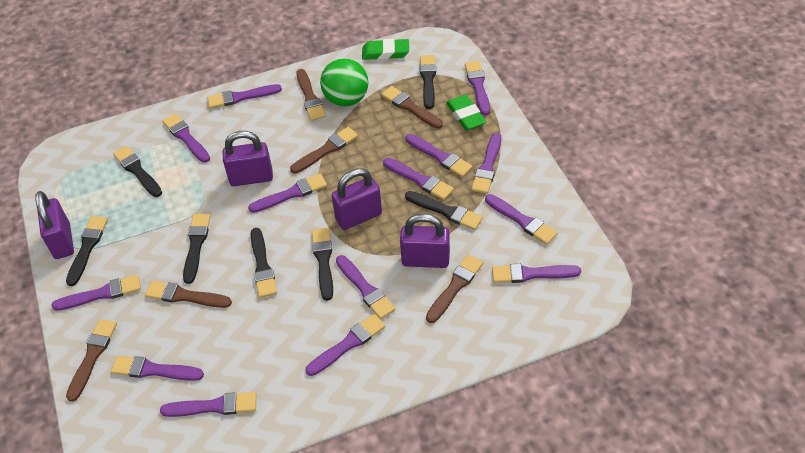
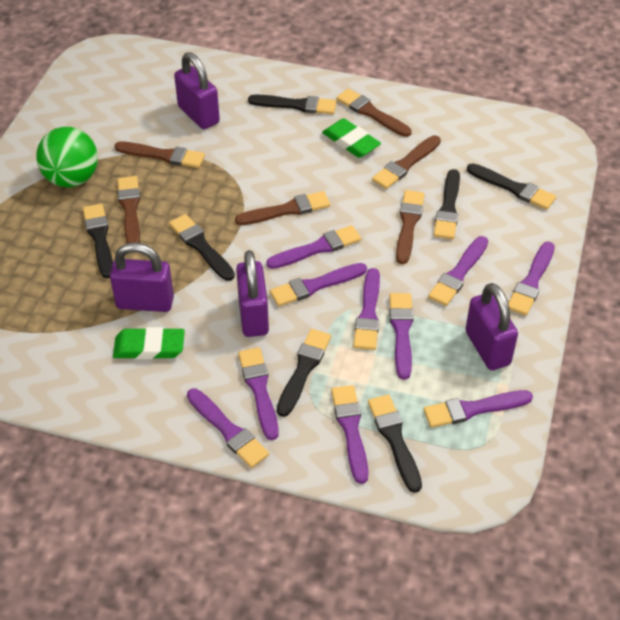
purple brush: 14 -> 10

